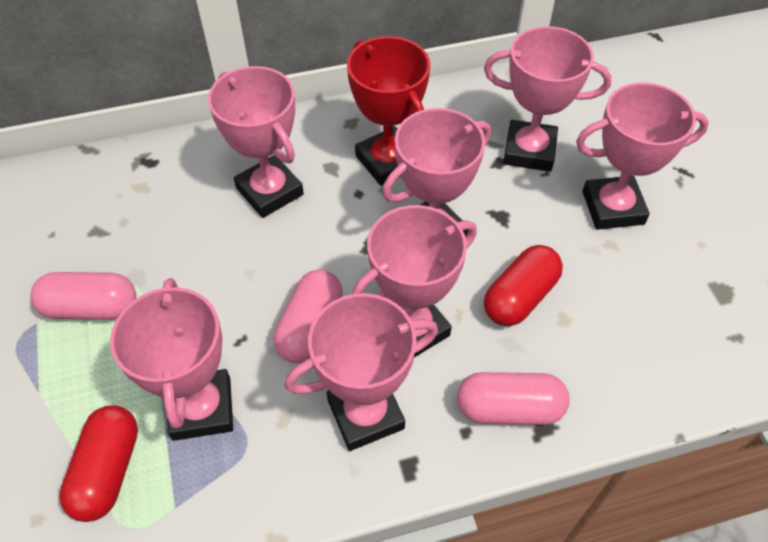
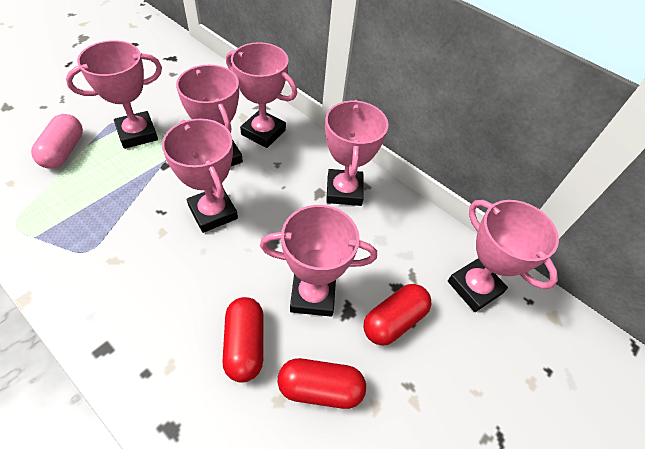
pink capsule: 3 -> 1
red capsule: 2 -> 3
red trophy: 1 -> 0

